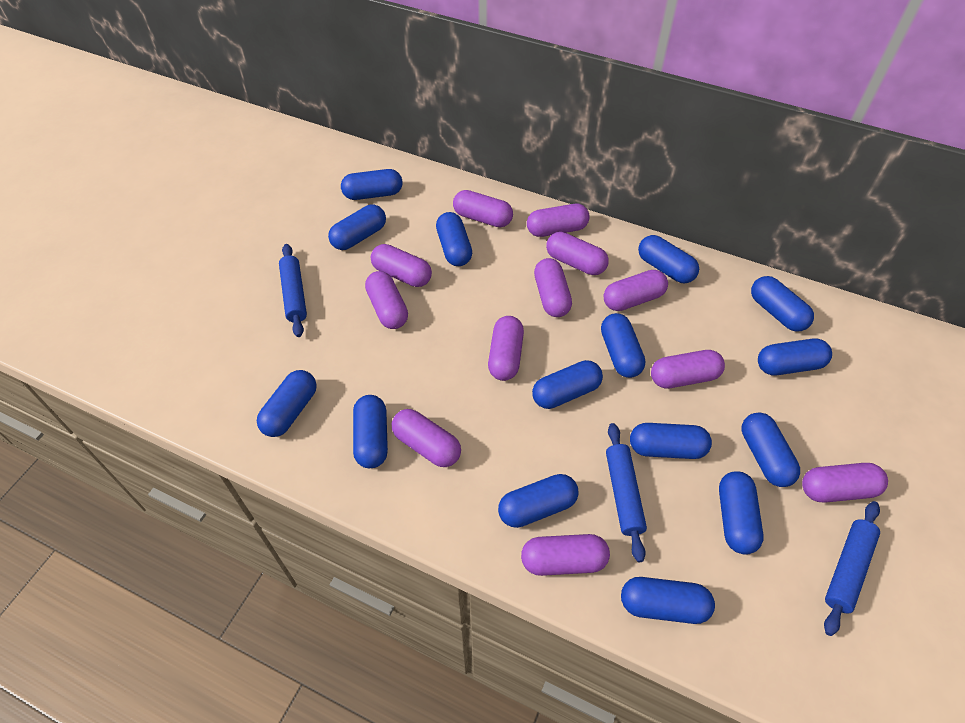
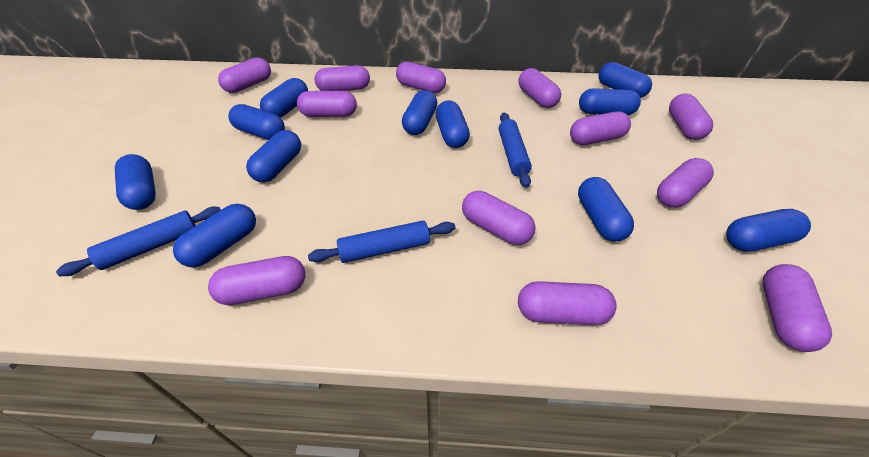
blue capsule: 15 -> 11

